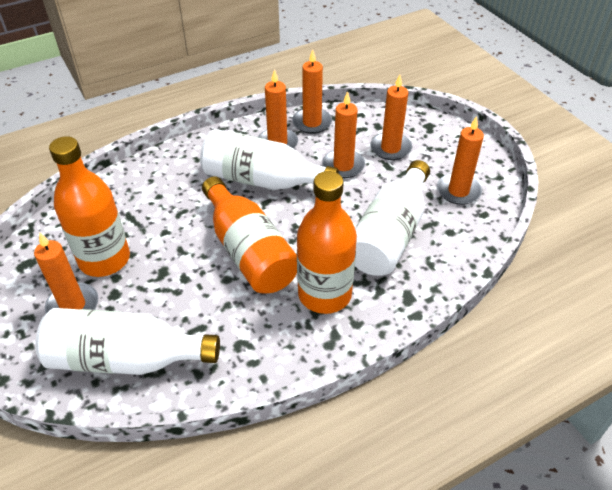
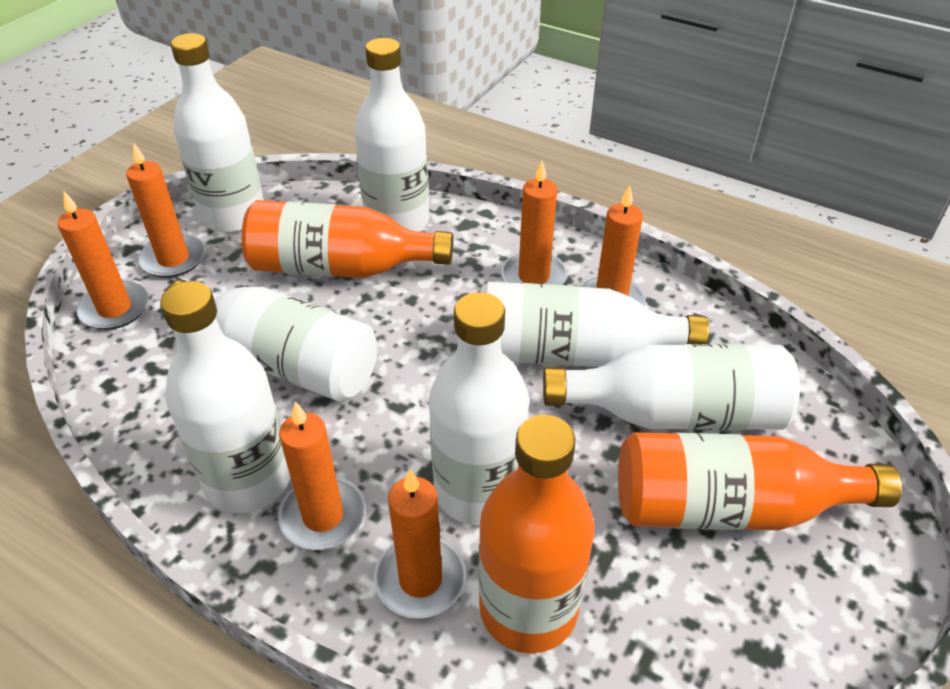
white bottle: 3 -> 7

